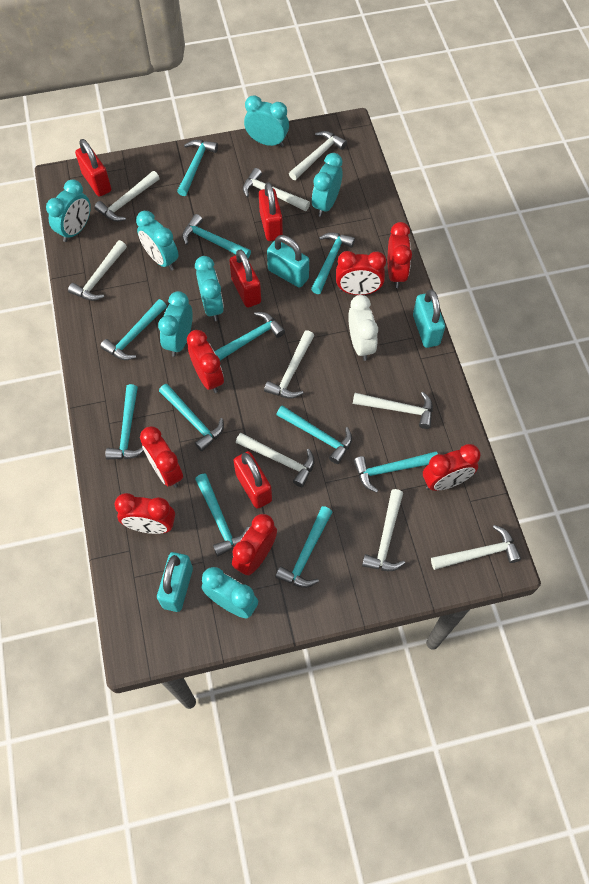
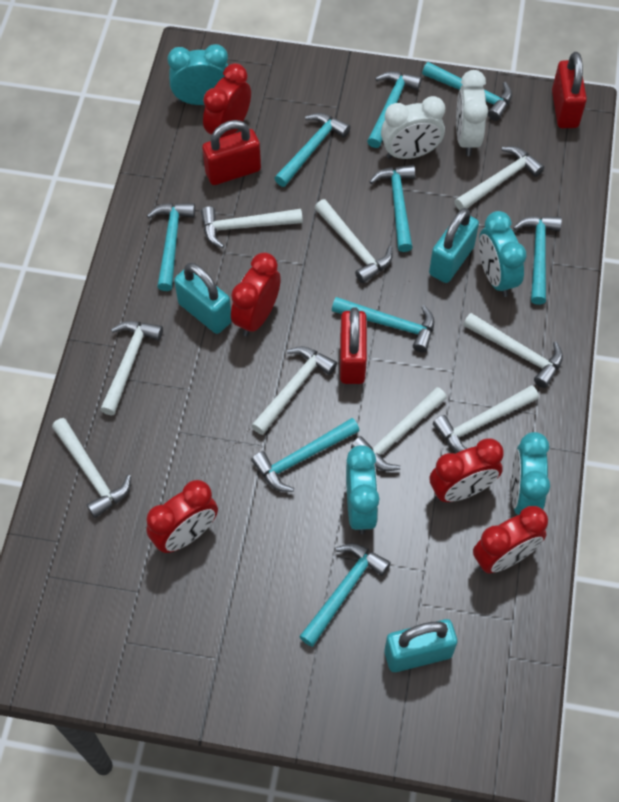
red clock: 7 -> 5
red padlock: 4 -> 3
turquoise clock: 7 -> 4
turquoise hammer: 11 -> 9
white clock: 1 -> 2

